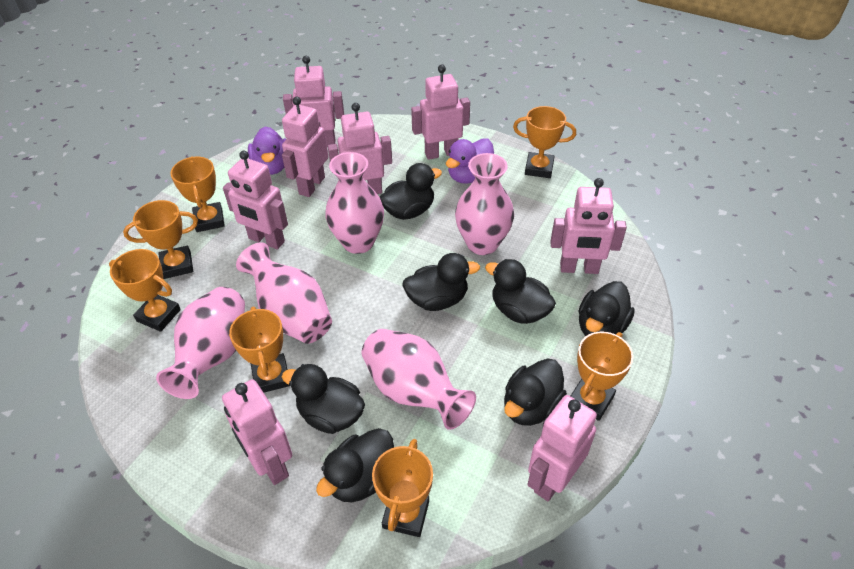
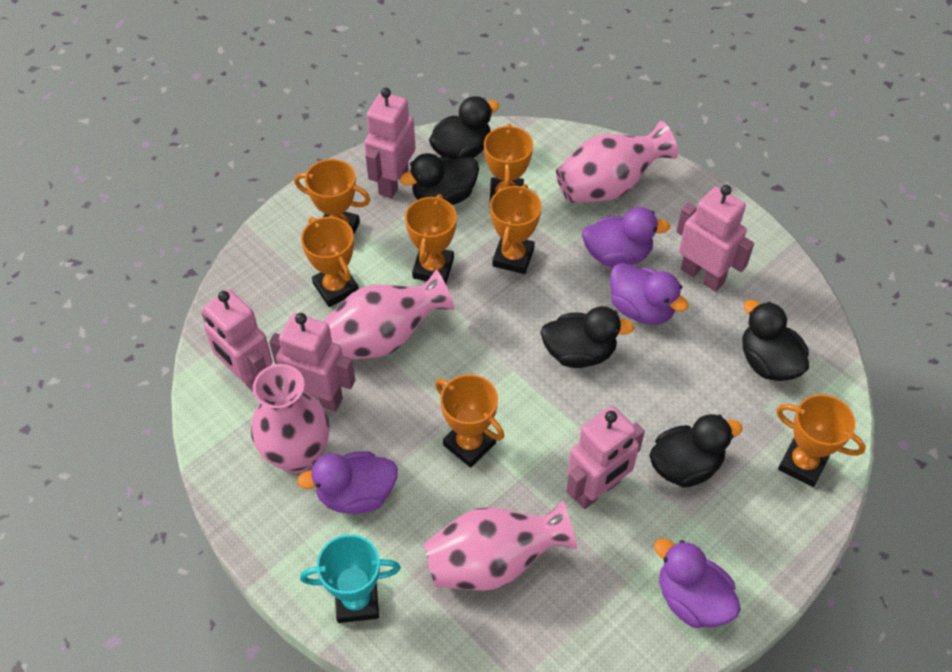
black duck: 7 -> 5
pink robot: 8 -> 5
pink vase: 5 -> 4
purple duck: 2 -> 4
turquoise trophy: 0 -> 1

